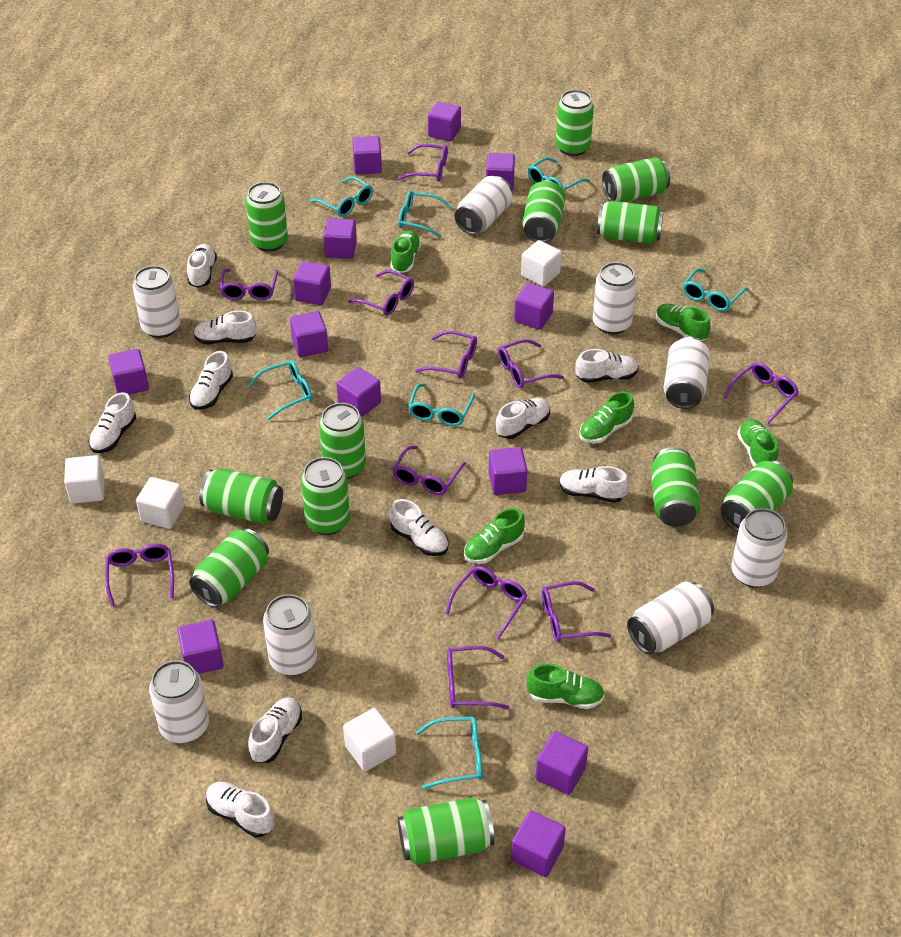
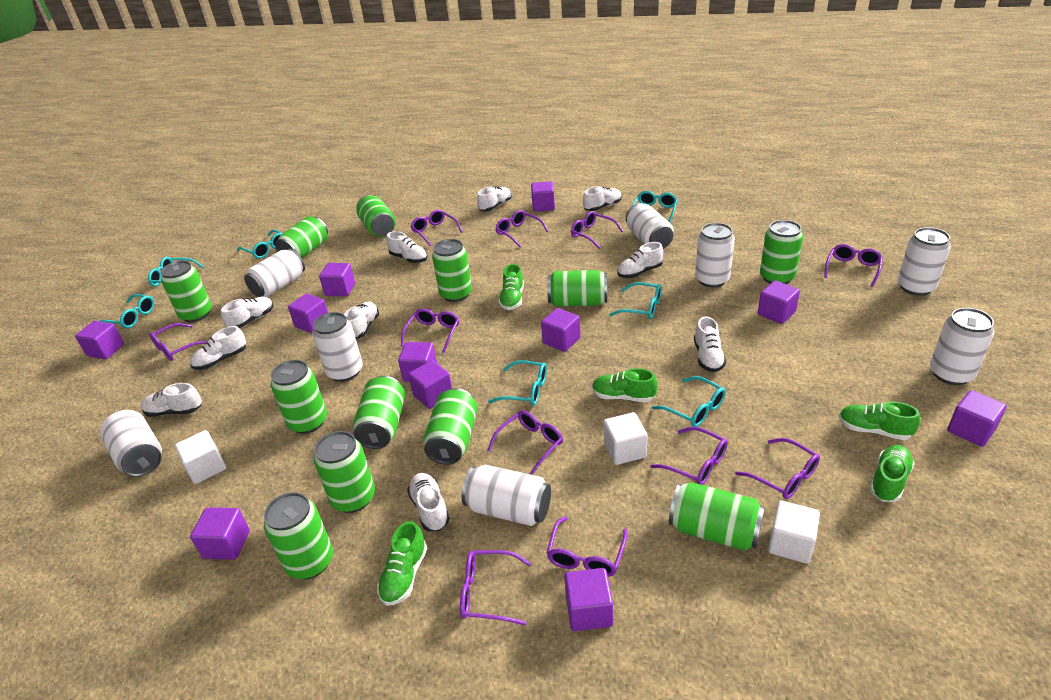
green shoe: 6 -> 5
purple cube: 13 -> 11
white cube: 4 -> 3

